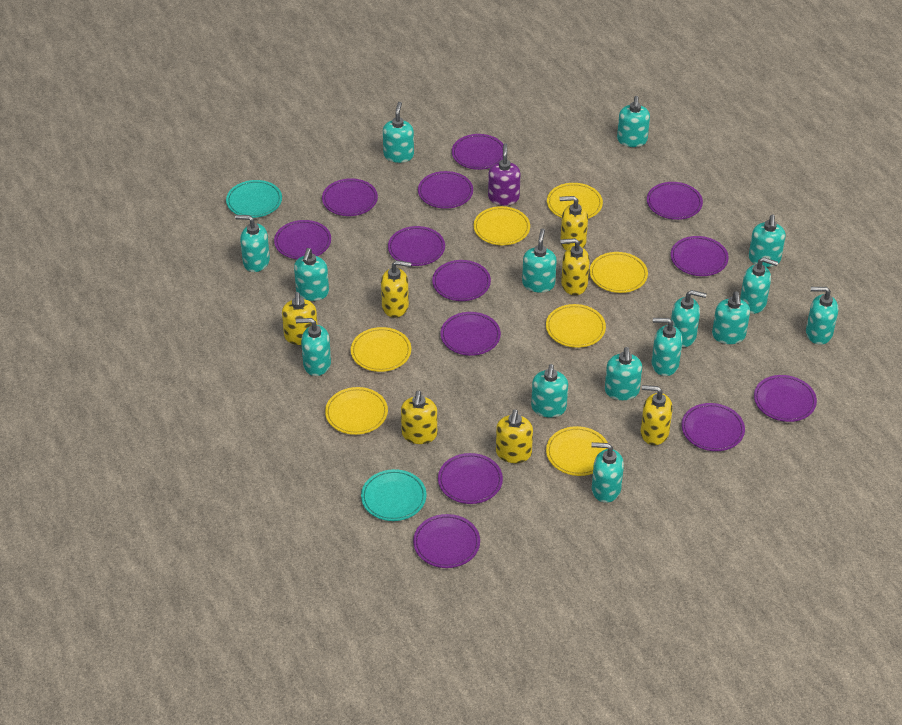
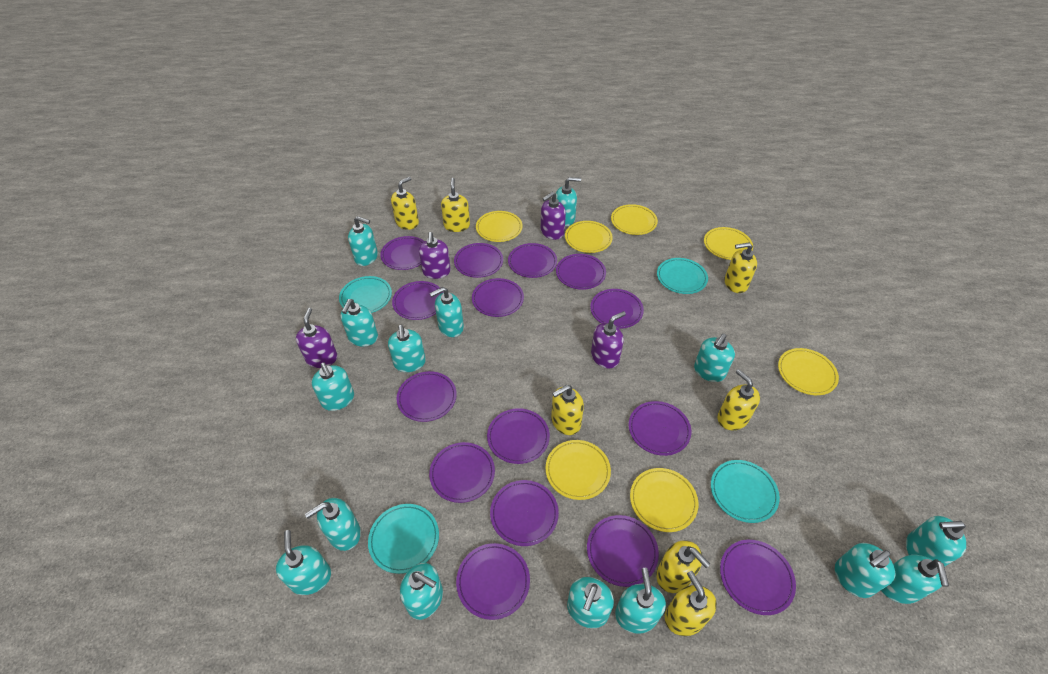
purple plate: 13 -> 15
purple soap dispenser: 1 -> 4
turquoise plate: 2 -> 4

